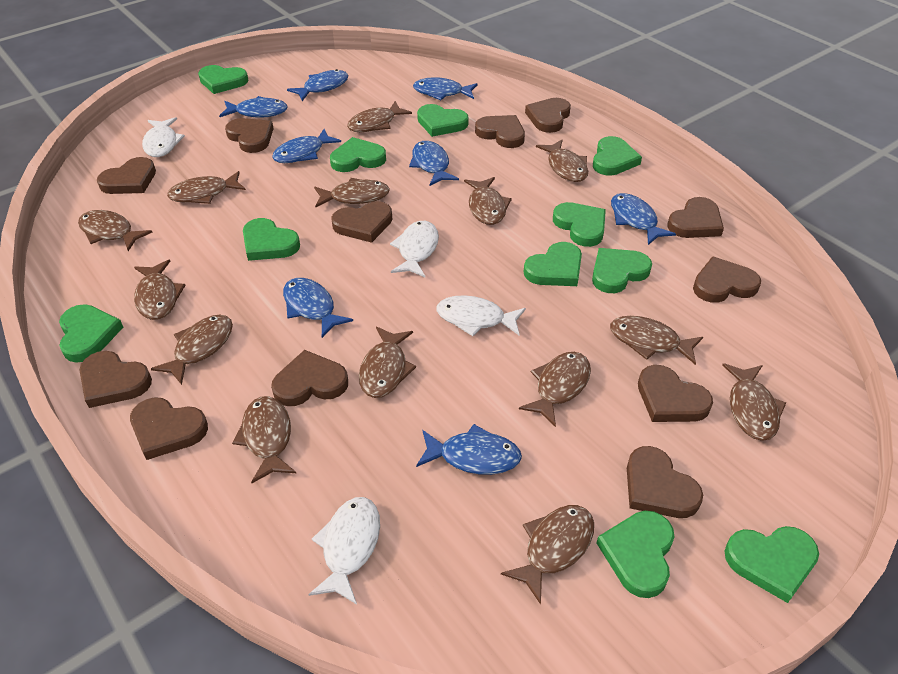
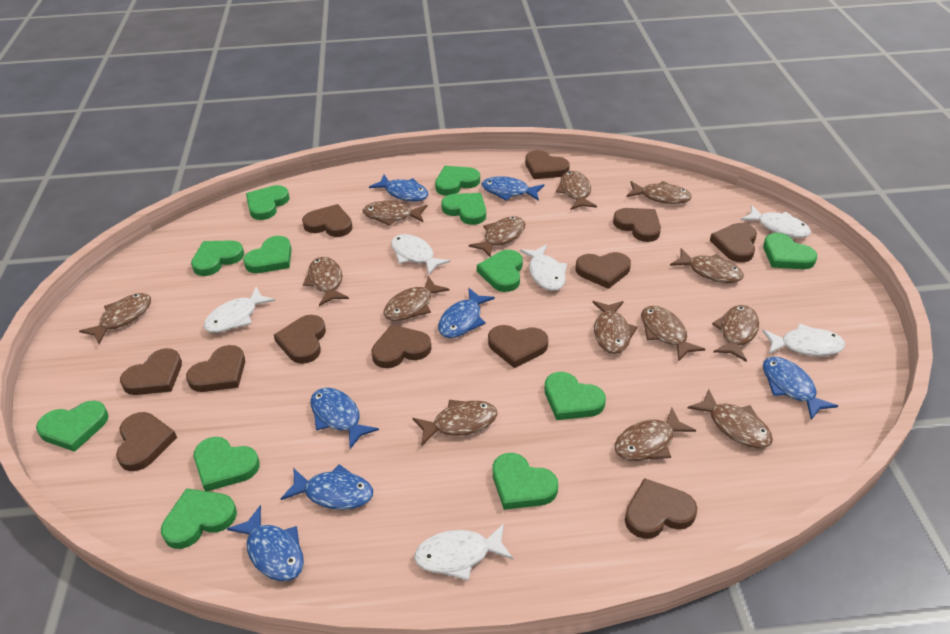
blue fish: 8 -> 7
green heart: 11 -> 12
white fish: 4 -> 6

